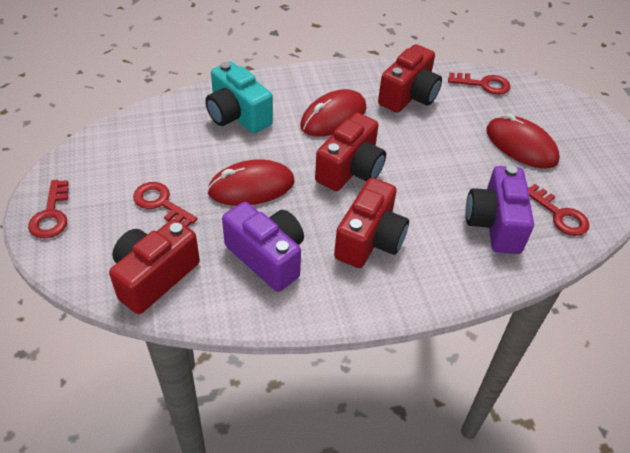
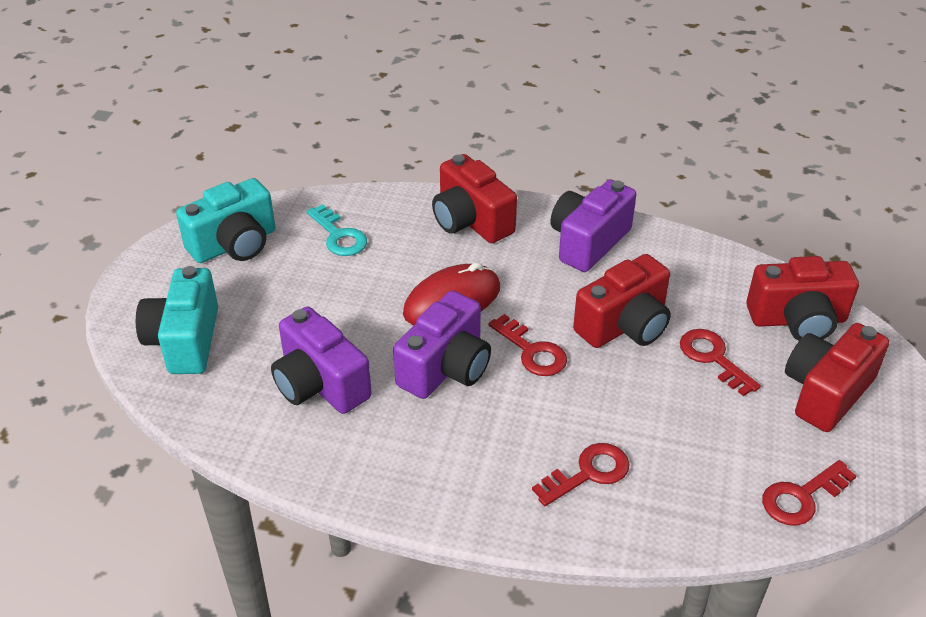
purple camera: 2 -> 3
red mouse: 3 -> 1
turquoise camera: 1 -> 2
turquoise key: 0 -> 1

